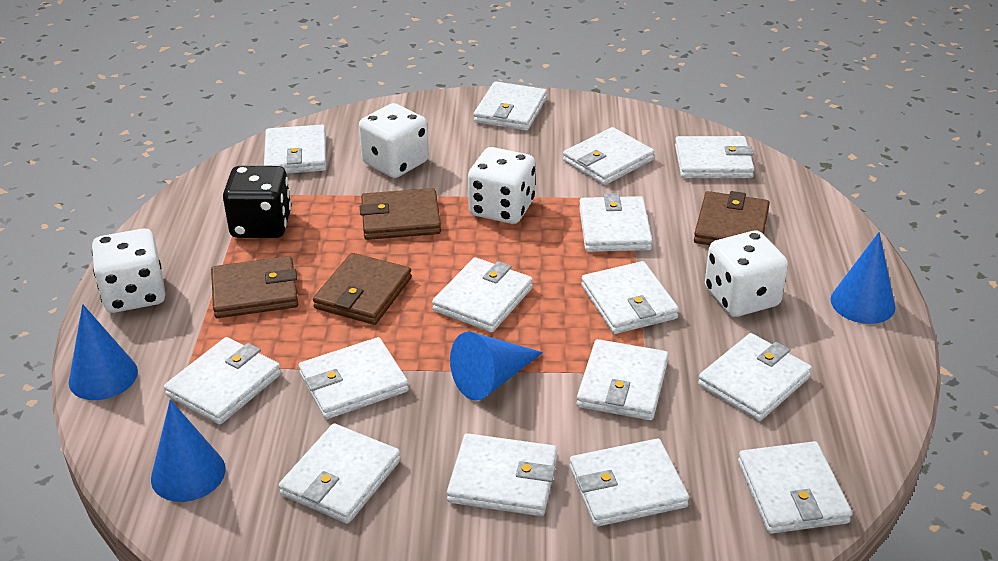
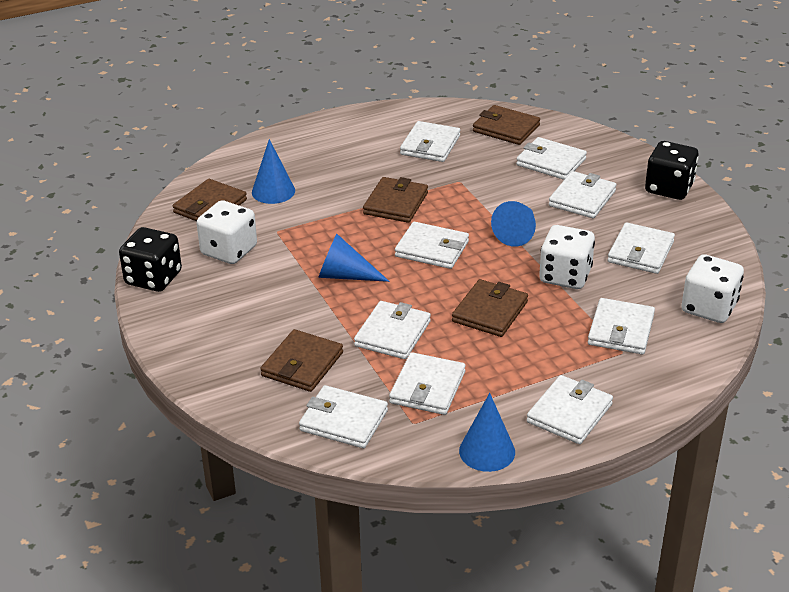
black dice: 1 -> 2
brown wallet: 4 -> 5
white dice: 4 -> 3
white wallet: 15 -> 10

